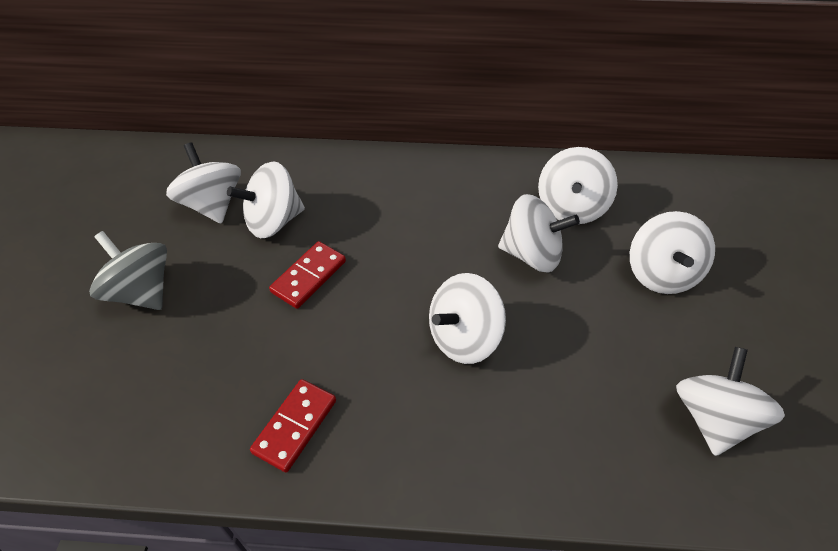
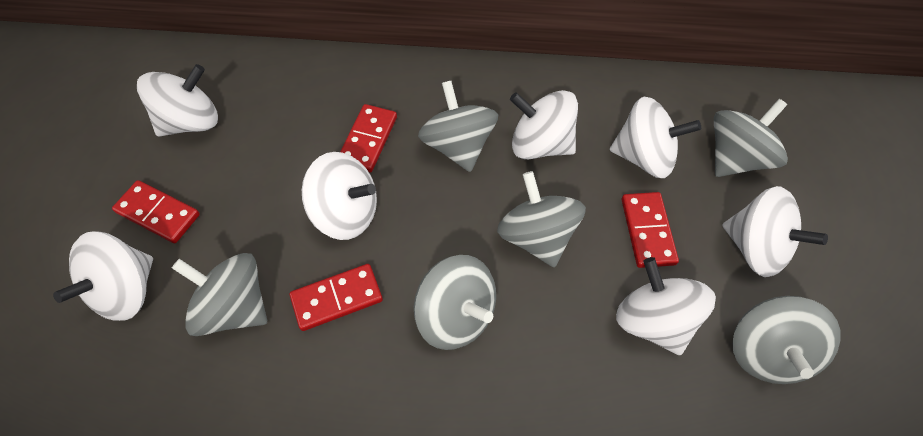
grey spinning top: 1 -> 6
red domino: 2 -> 4

